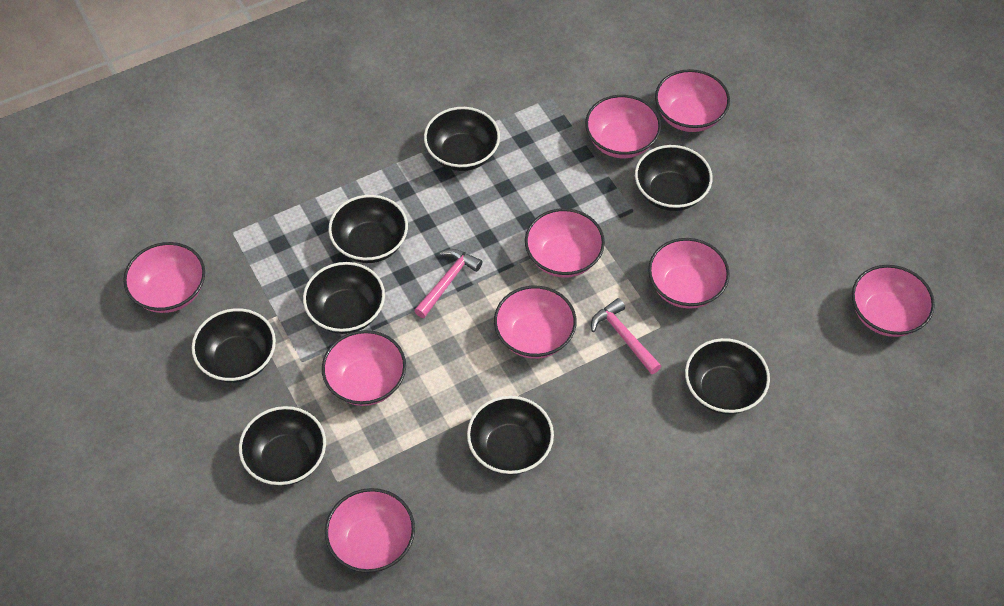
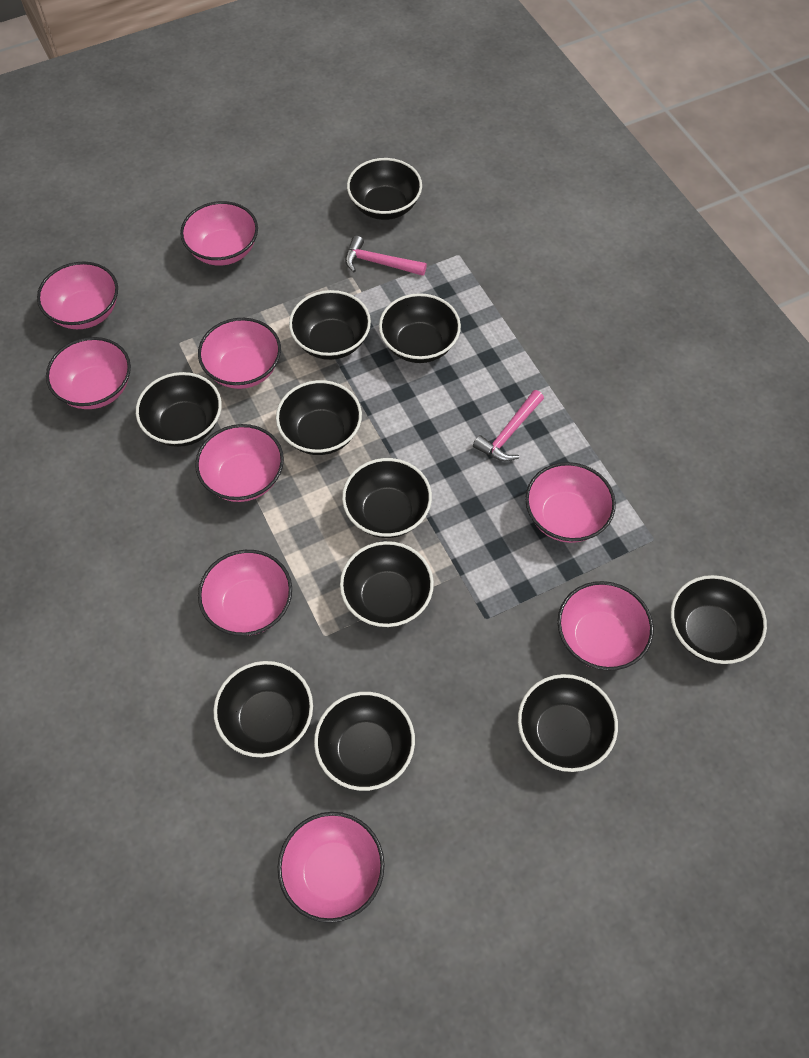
black bowl: 8 -> 11

